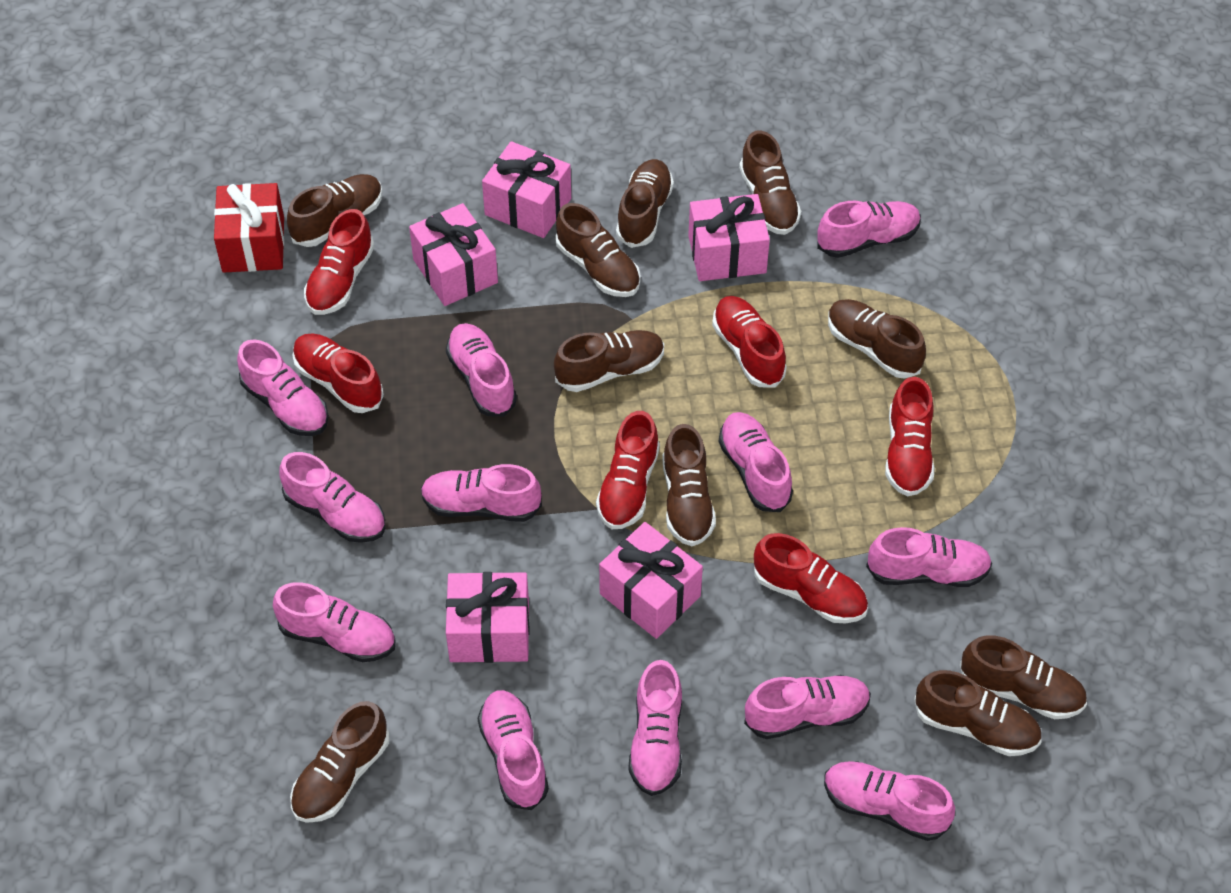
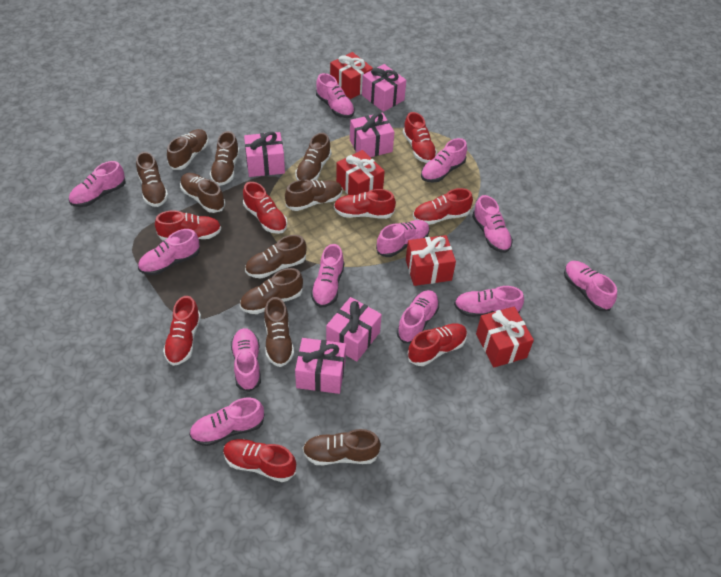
red gift: 1 -> 4
red shoe: 6 -> 8

